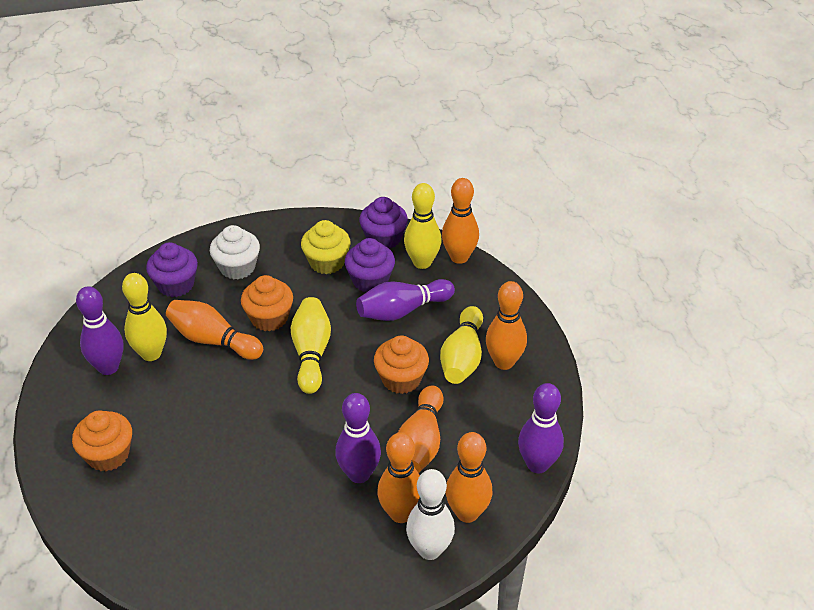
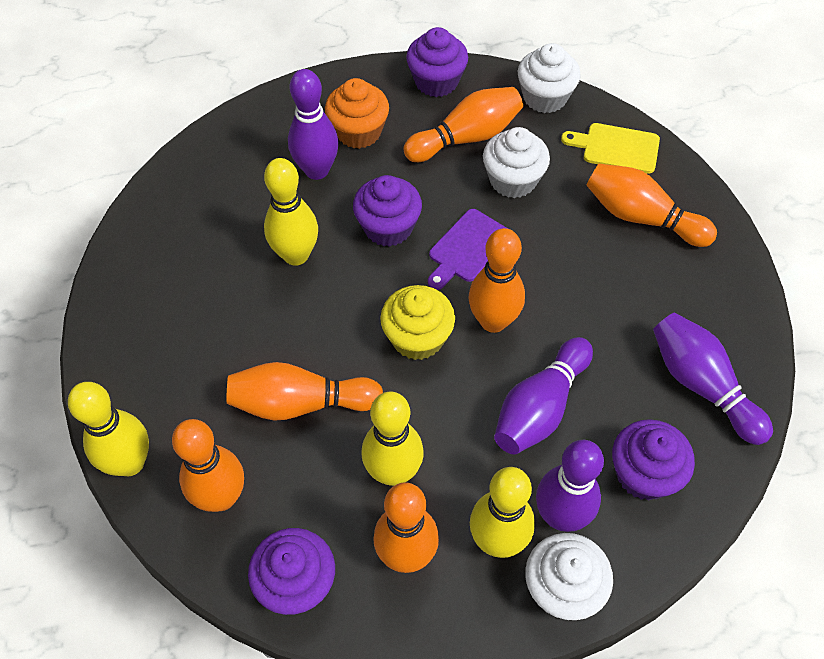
orange cupcake: 3 -> 1
purple cupcake: 3 -> 4
purple cutting board: 0 -> 1
white bowling pin: 1 -> 0
white cupcake: 1 -> 3
yellow cutting board: 0 -> 1

